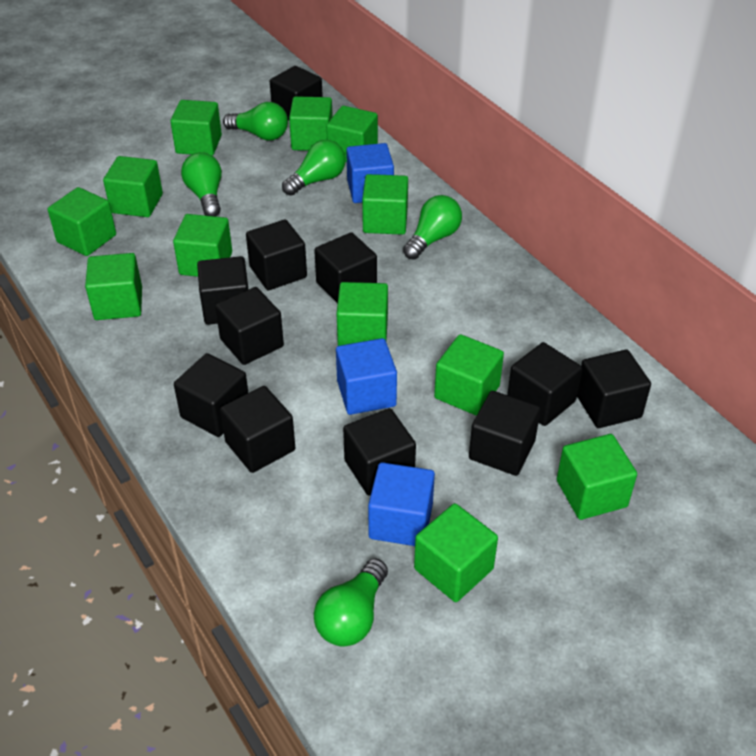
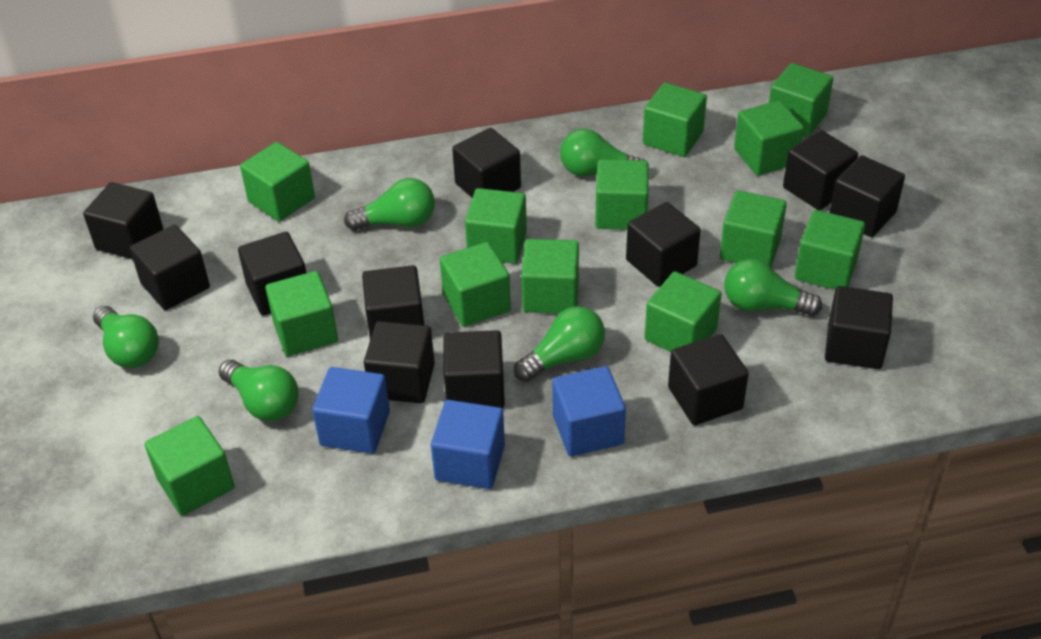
black cube: 11 -> 12
green cube: 12 -> 13
green light bulb: 5 -> 6

